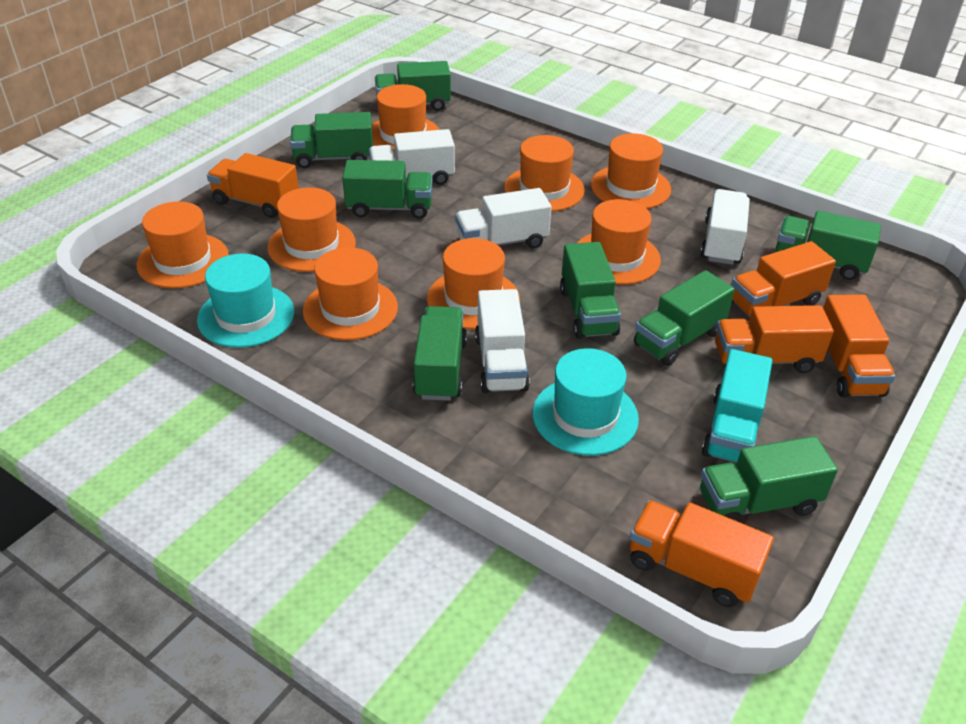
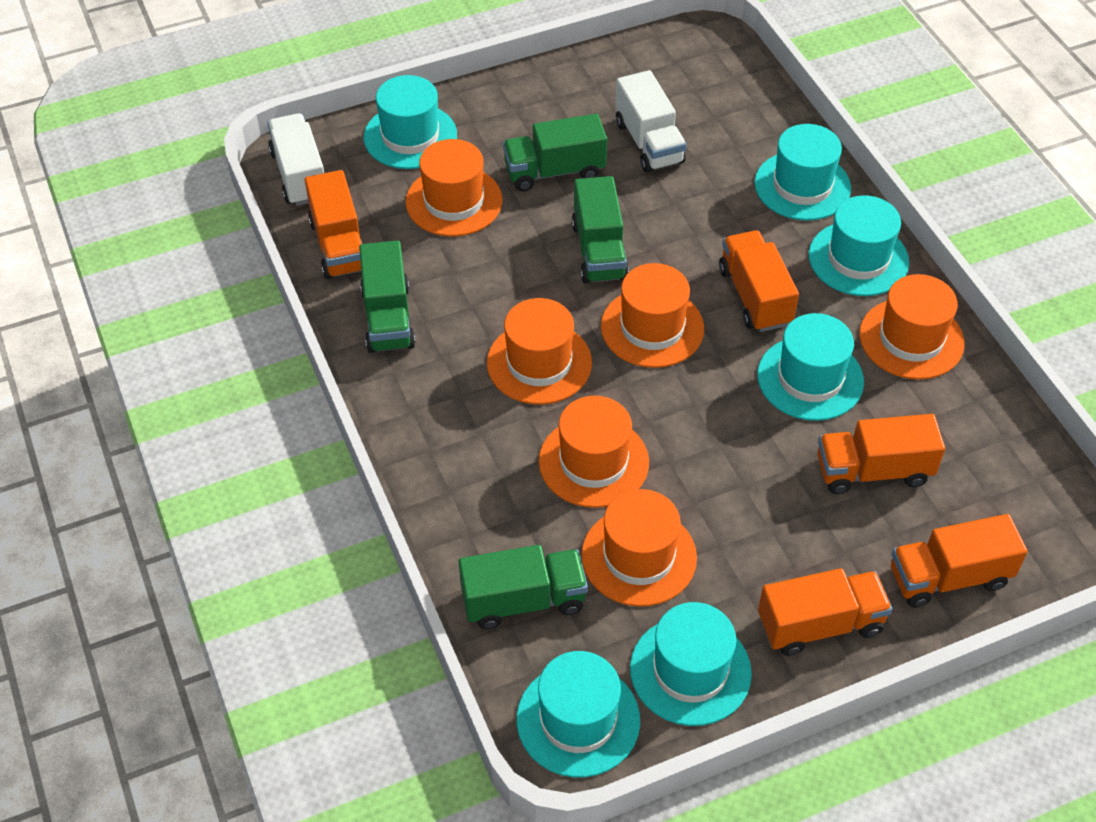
green truck: 8 -> 4
orange hat: 8 -> 6
turquoise hat: 2 -> 6
turquoise truck: 1 -> 0
white truck: 4 -> 2

